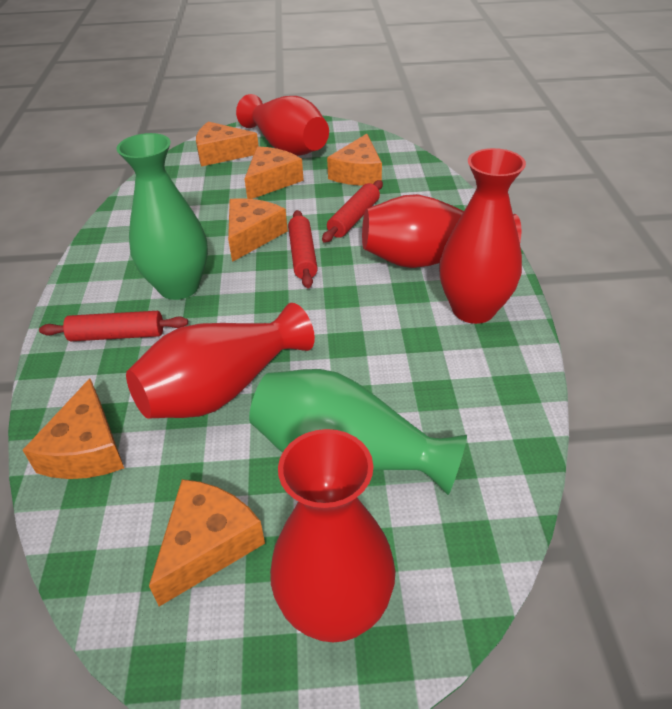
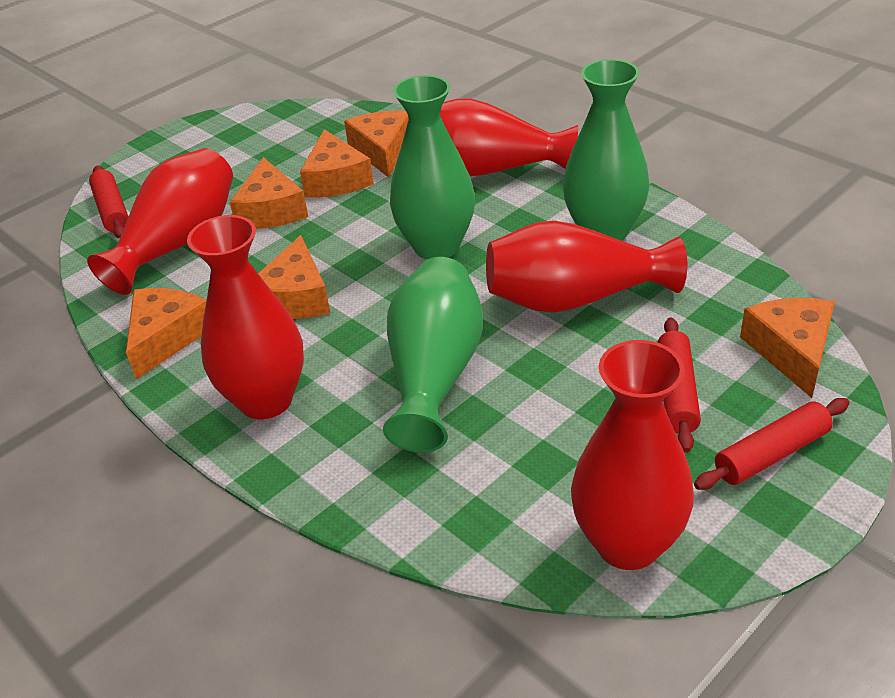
green vase: 2 -> 3

